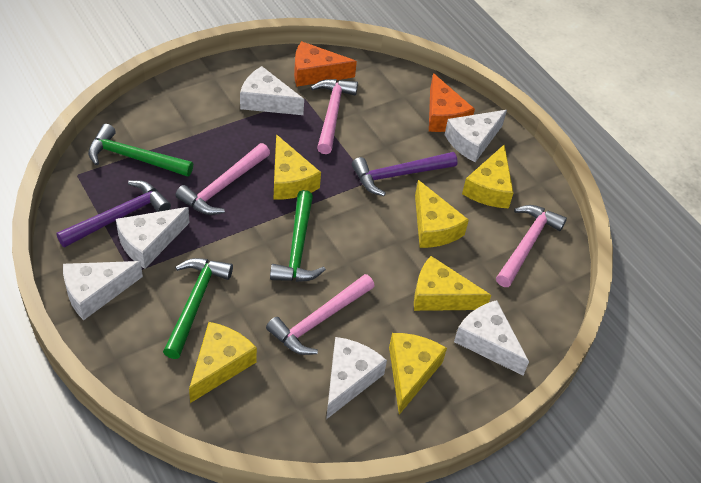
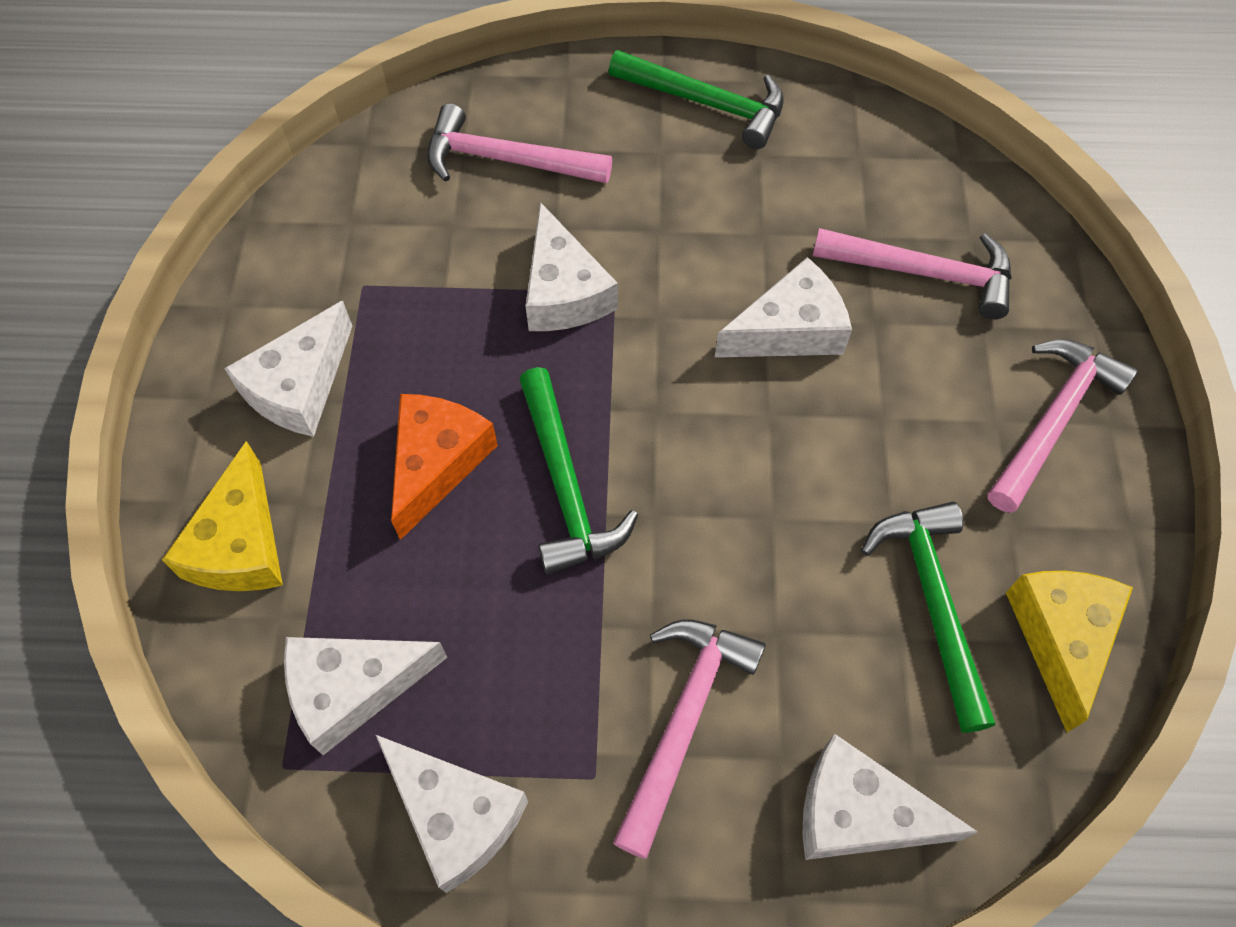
orange cheese: 2 -> 1
purple hammer: 2 -> 0
yellow cheese: 6 -> 2

